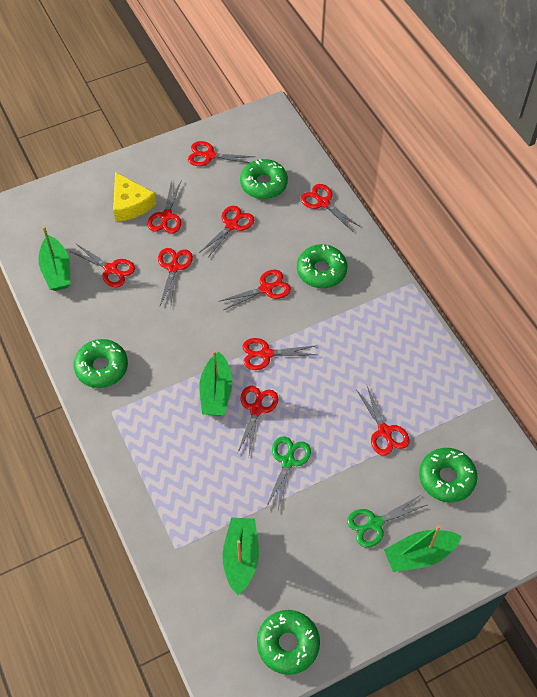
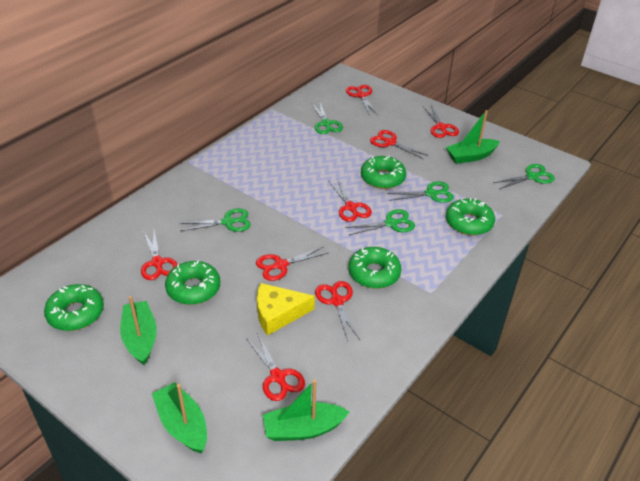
green scissors: 2 -> 5
red scissors: 10 -> 8

